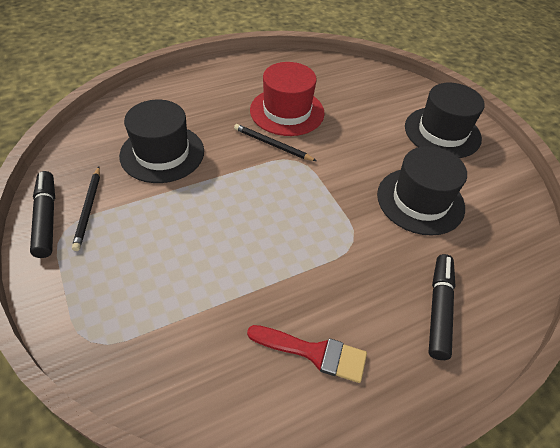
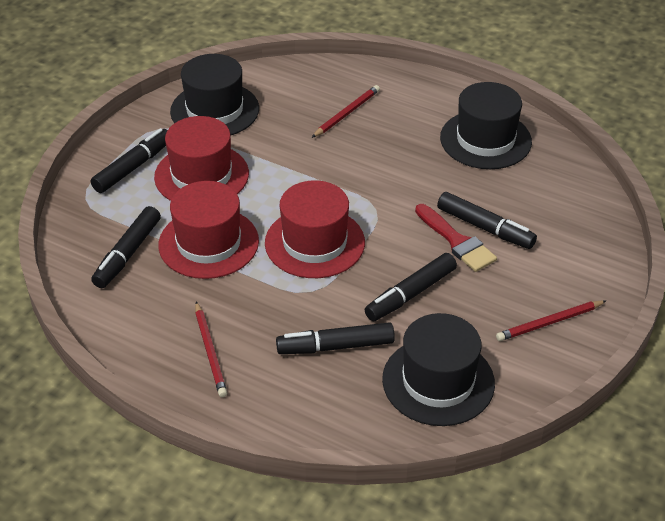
black marker: 2 -> 5
black pencil: 2 -> 0
red hat: 1 -> 3
red pencil: 0 -> 3

